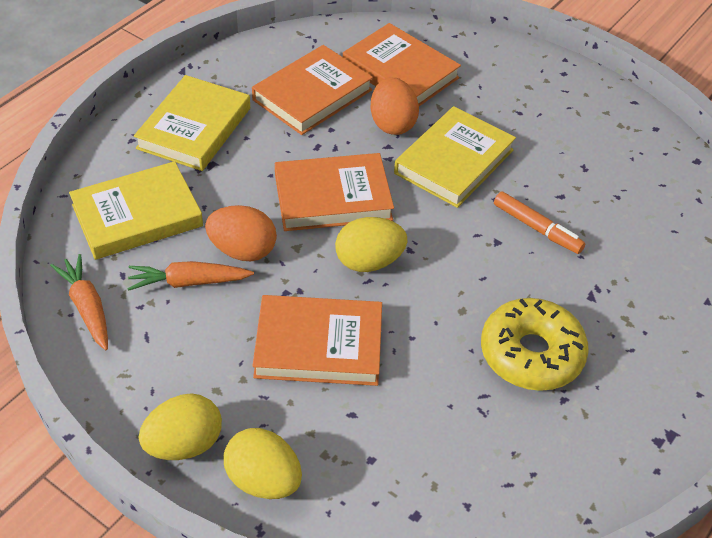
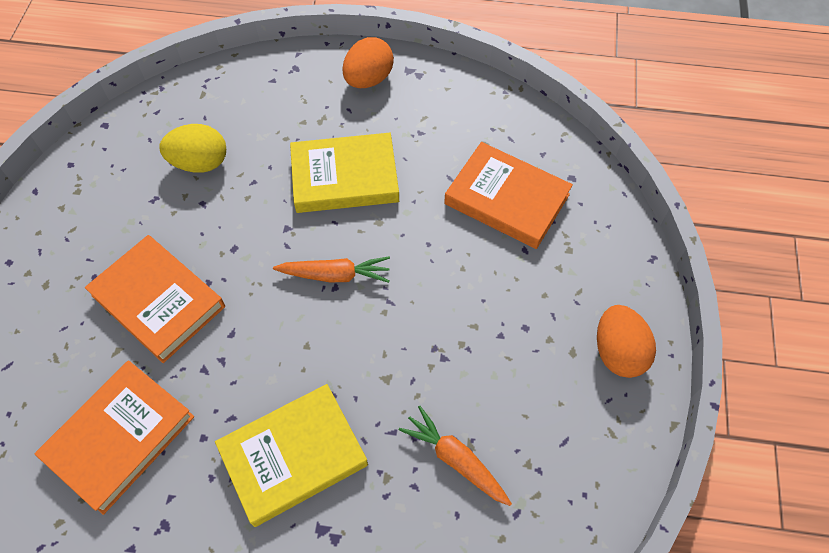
orange book: 4 -> 3
orange marker: 1 -> 0
yellow book: 3 -> 2
yellow donut: 1 -> 0
yellow egg: 3 -> 1

